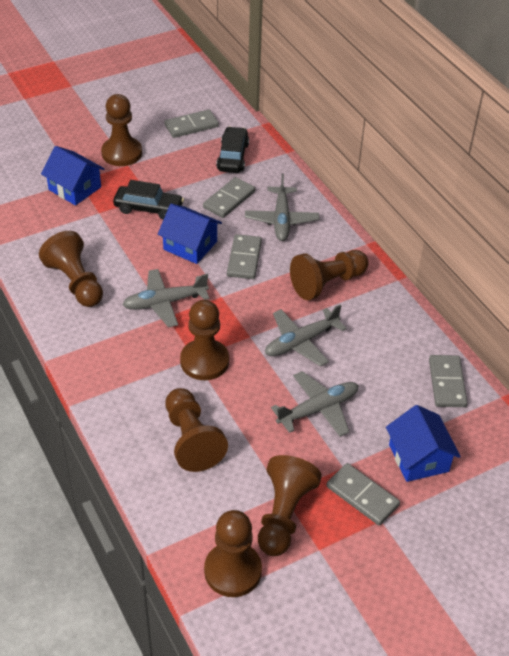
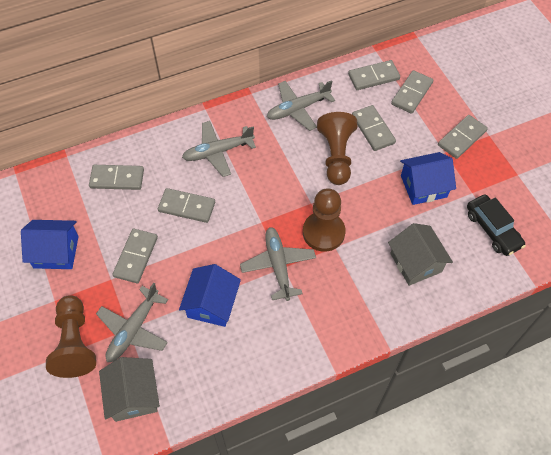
black car: 2 -> 1
brown pawn: 7 -> 3
grey domino: 5 -> 7
grey house: 0 -> 2

